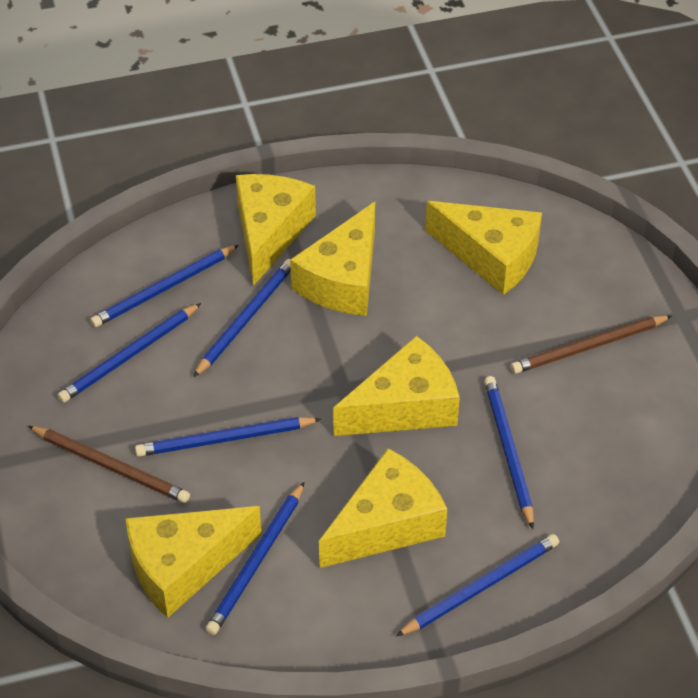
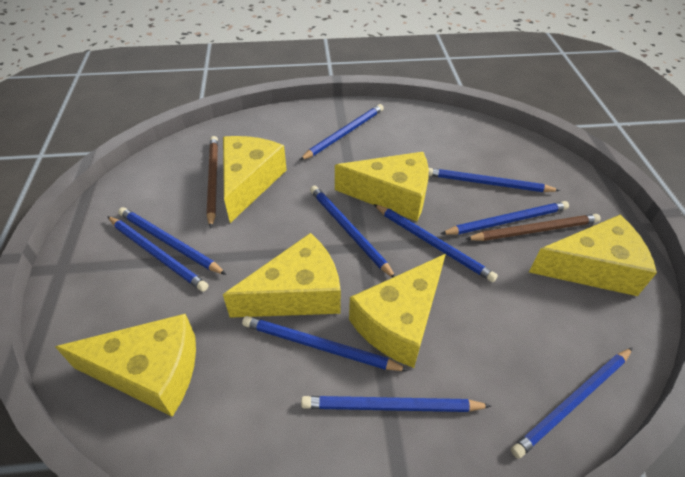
blue pencil: 7 -> 10

